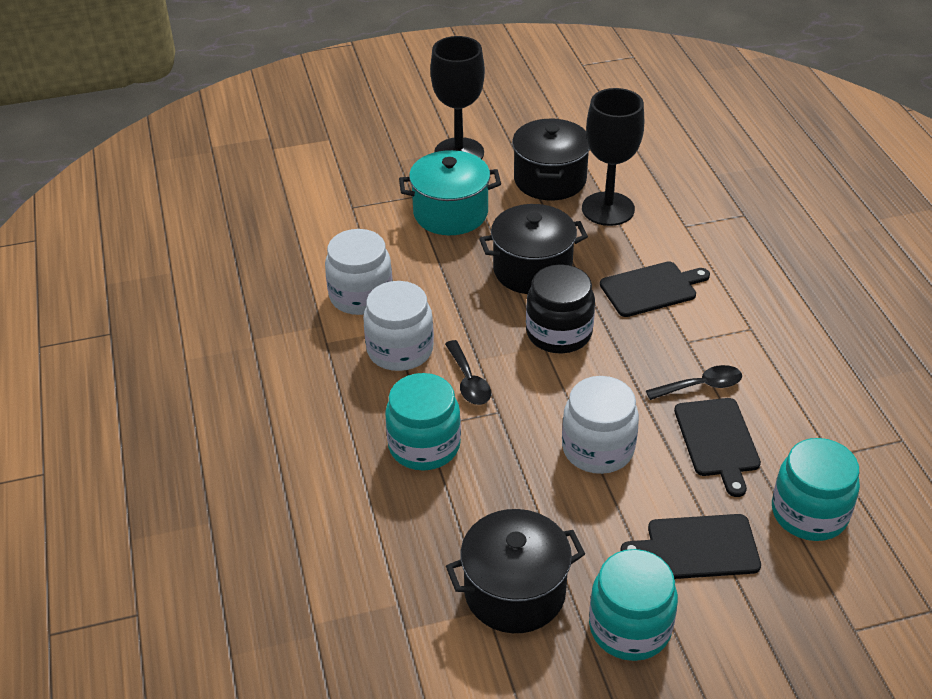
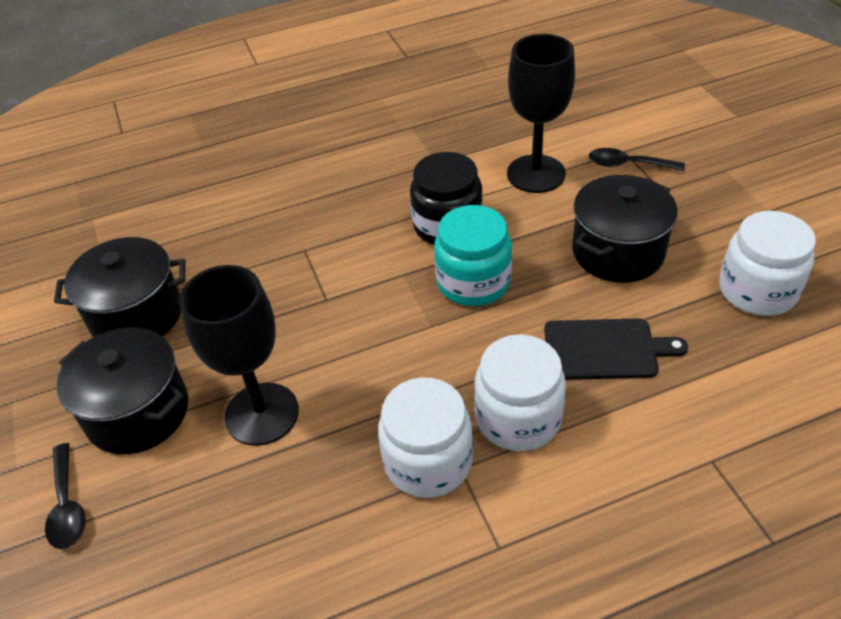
black cutting board: 3 -> 1
turquoise jar: 3 -> 1
turquoise pot: 1 -> 0

